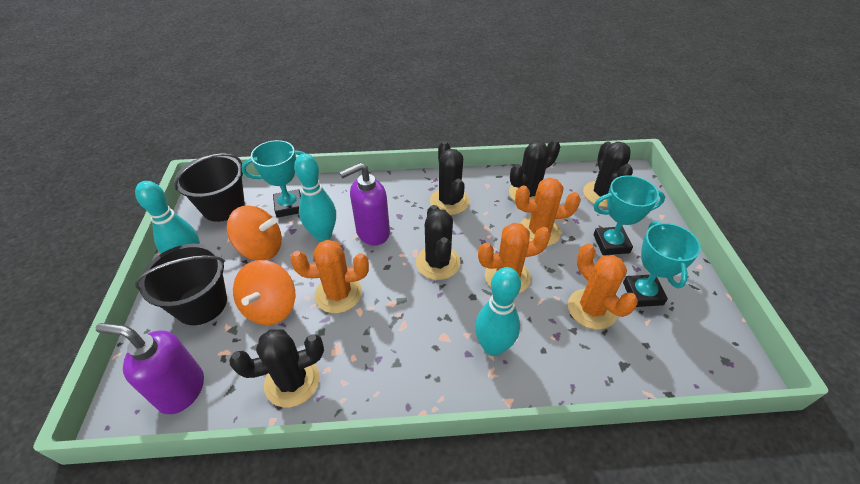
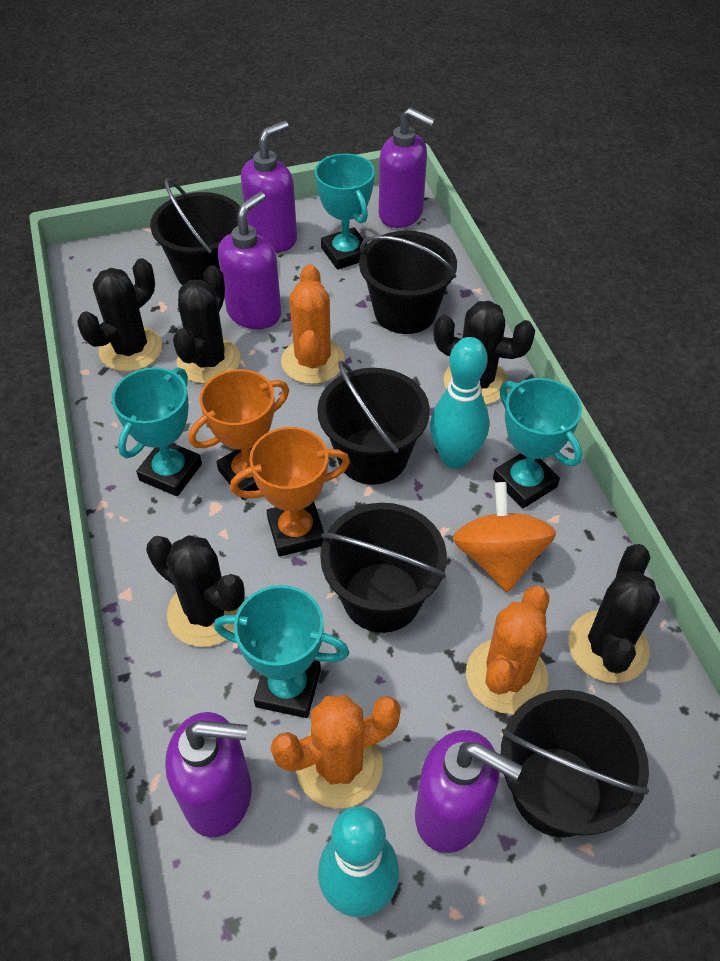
black bucket: 2 -> 5
orange cactus: 4 -> 3
orange spinning top: 2 -> 1
orange trophy: 0 -> 2
purple soap dispenser: 2 -> 5
turquoise bowling pin: 3 -> 2
turquoise trophy: 3 -> 4

